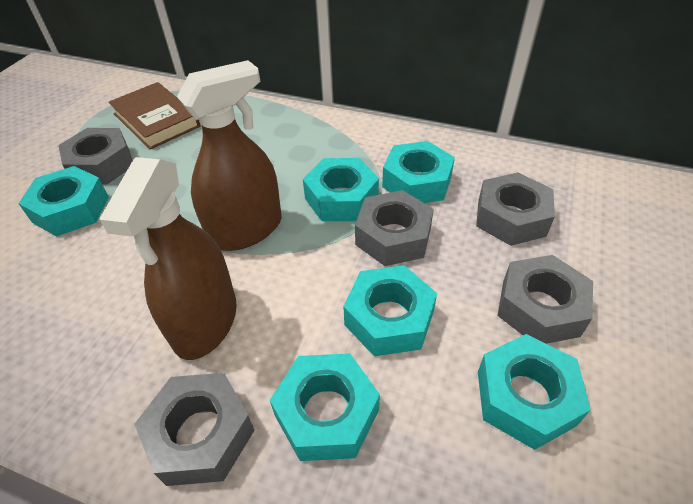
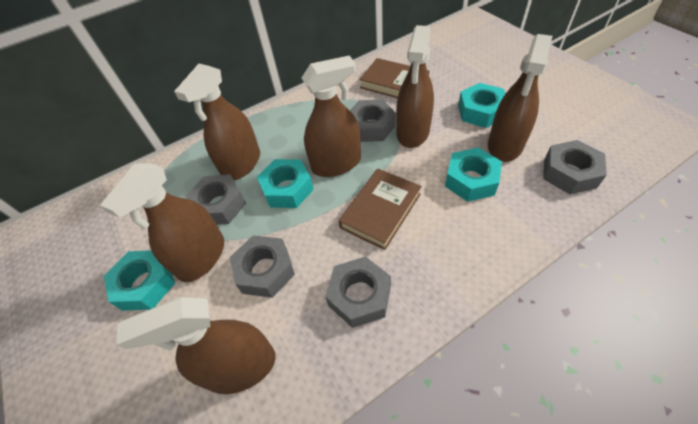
brown book: 1 -> 2
brown spray bottle: 2 -> 6
turquoise nut: 6 -> 4

